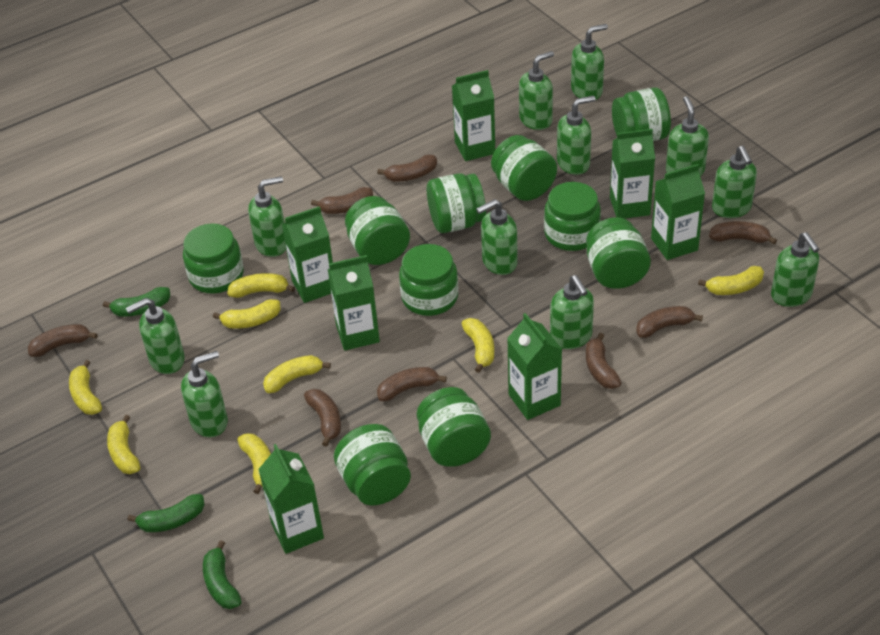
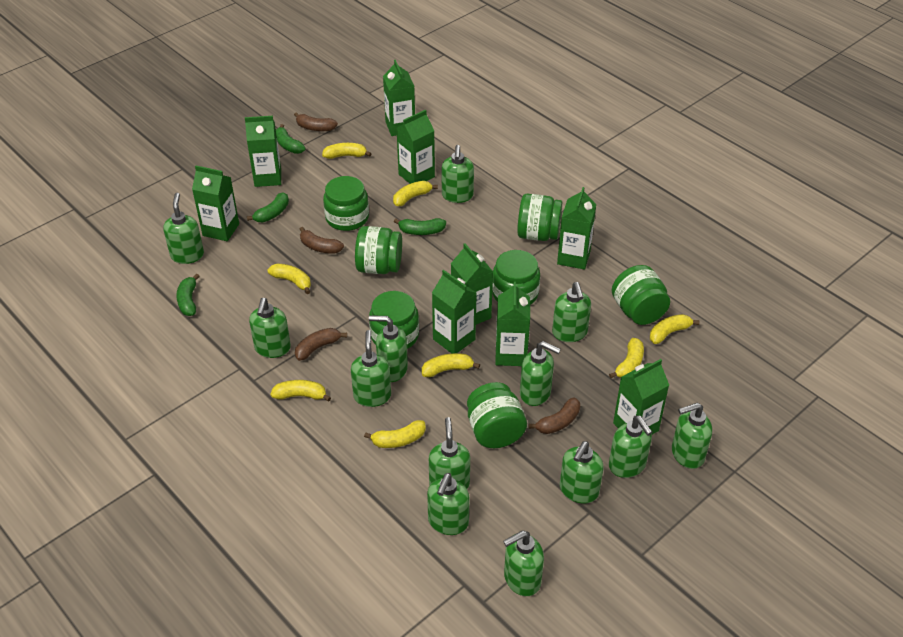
brown banana: 8 -> 4
green banana: 3 -> 4
green carton: 7 -> 9
green jar: 10 -> 7
green soap dispenser: 11 -> 13

